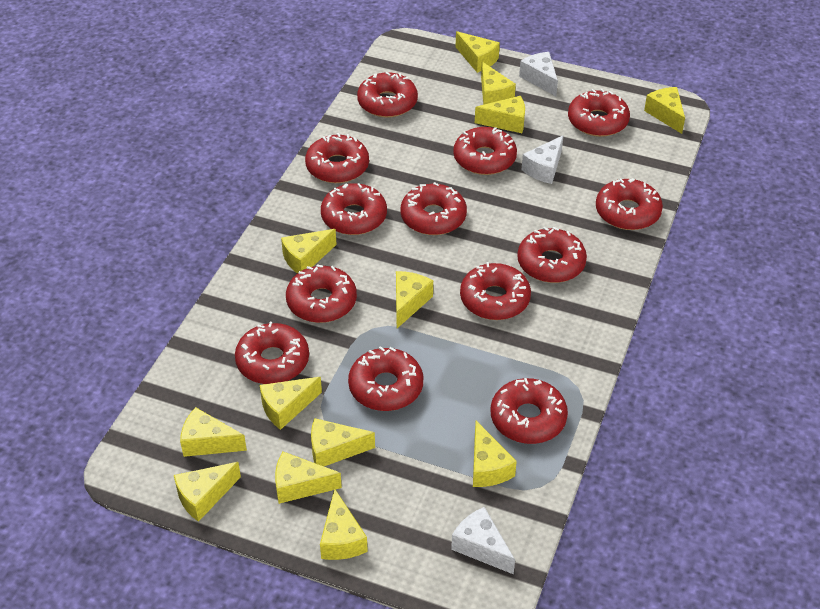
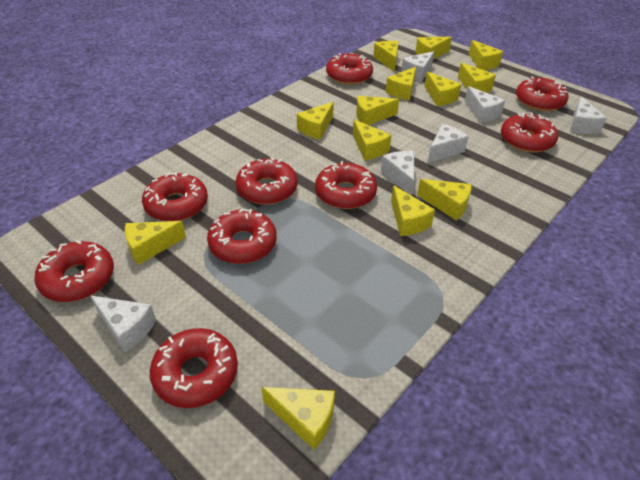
red donut: 13 -> 9
white cheese: 3 -> 6

